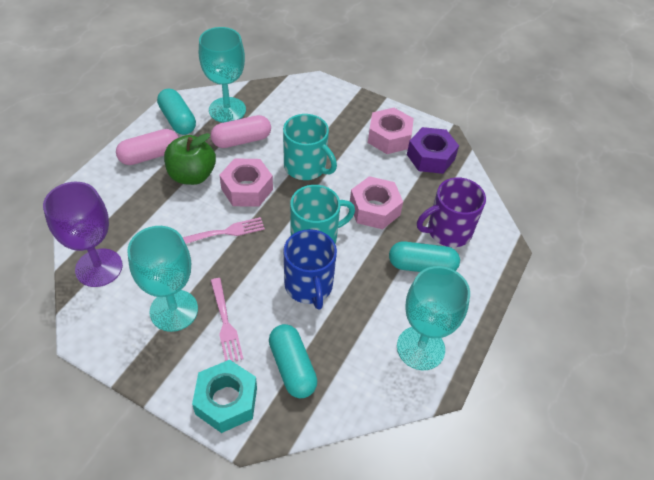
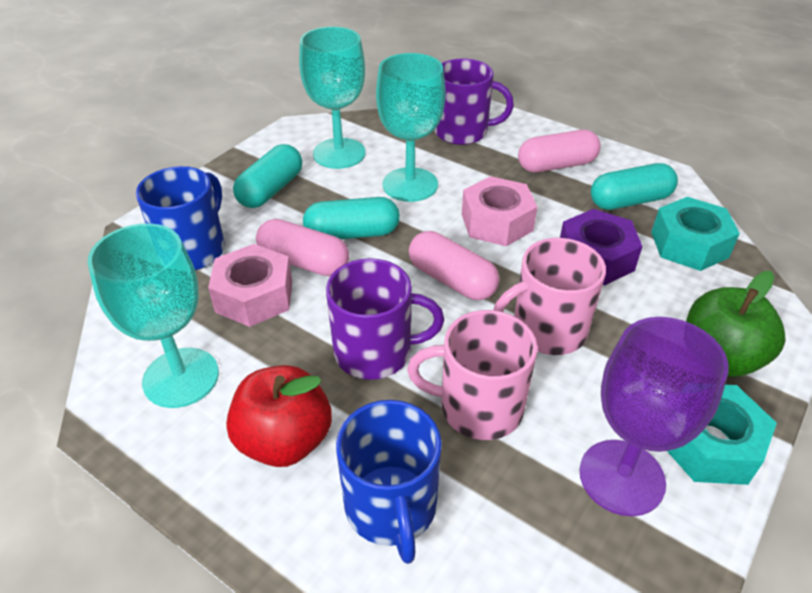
blue mug: 1 -> 2
pink capsule: 2 -> 3
pink fork: 2 -> 0
pink mug: 0 -> 2
pink nut: 3 -> 2
purple mug: 1 -> 2
red apple: 0 -> 1
turquoise mug: 2 -> 0
turquoise nut: 1 -> 2

